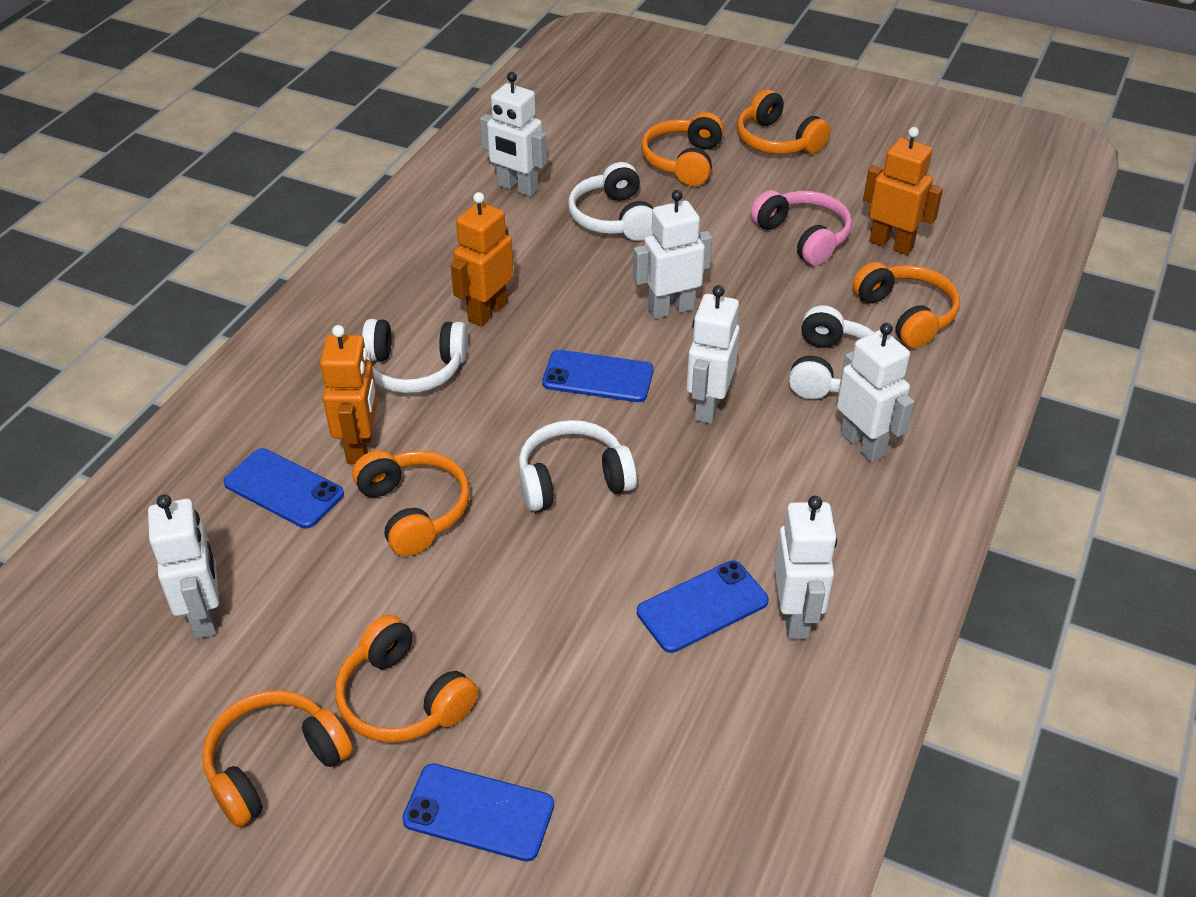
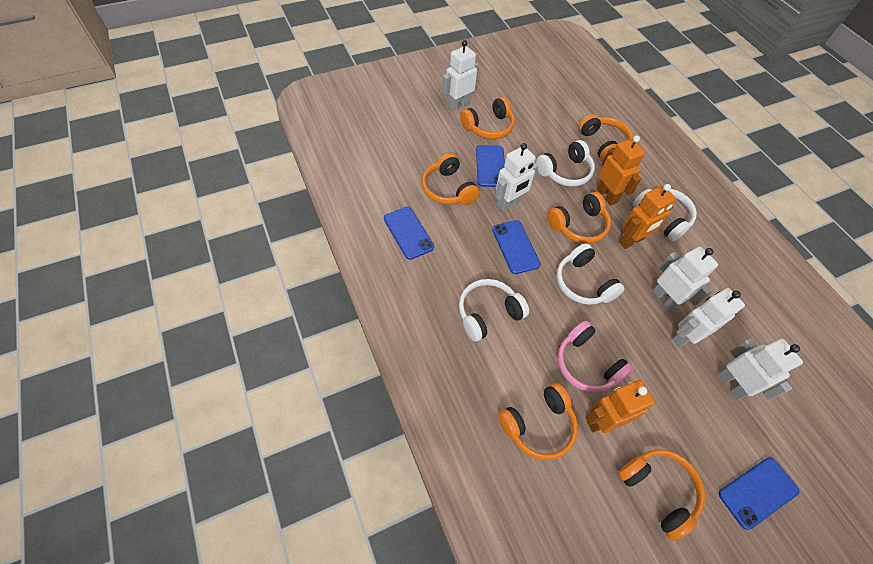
white robot: 6 -> 5

